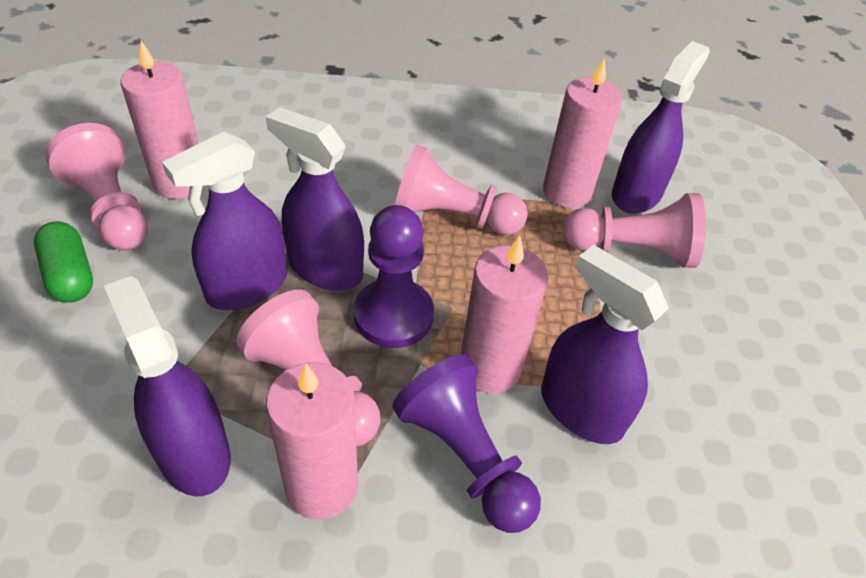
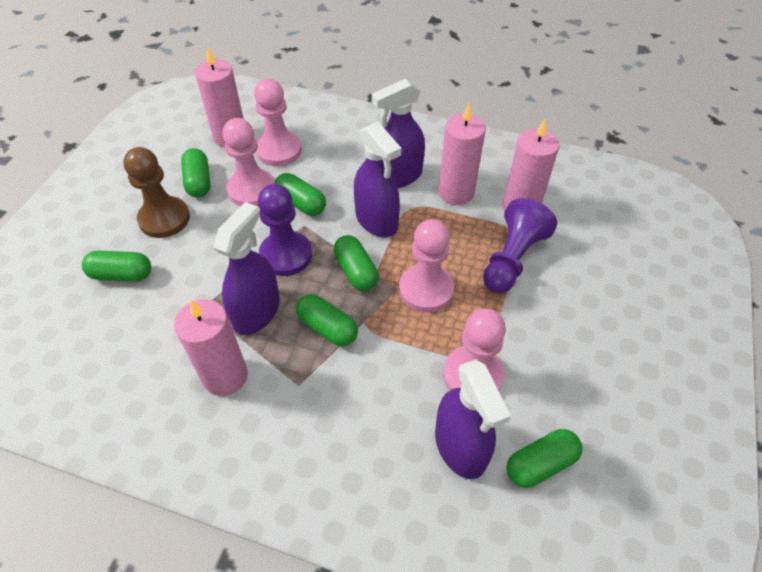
brown pawn: 0 -> 1
green capsule: 1 -> 6
purple spray bottle: 5 -> 4

